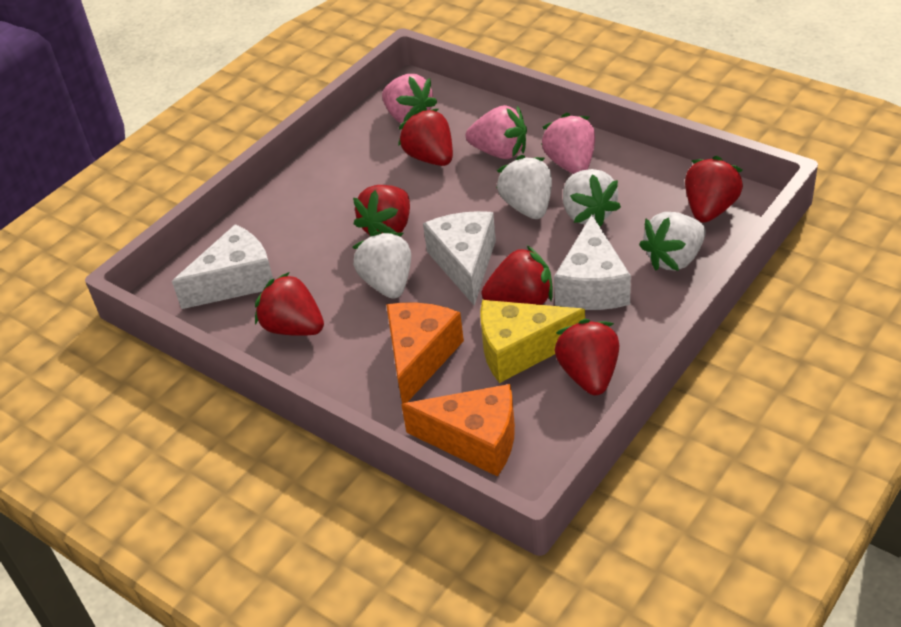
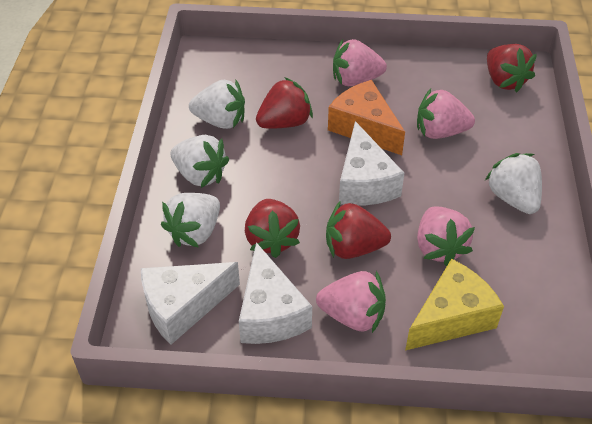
orange cheese: 2 -> 1
pink strawberry: 3 -> 4
red strawberry: 6 -> 4

